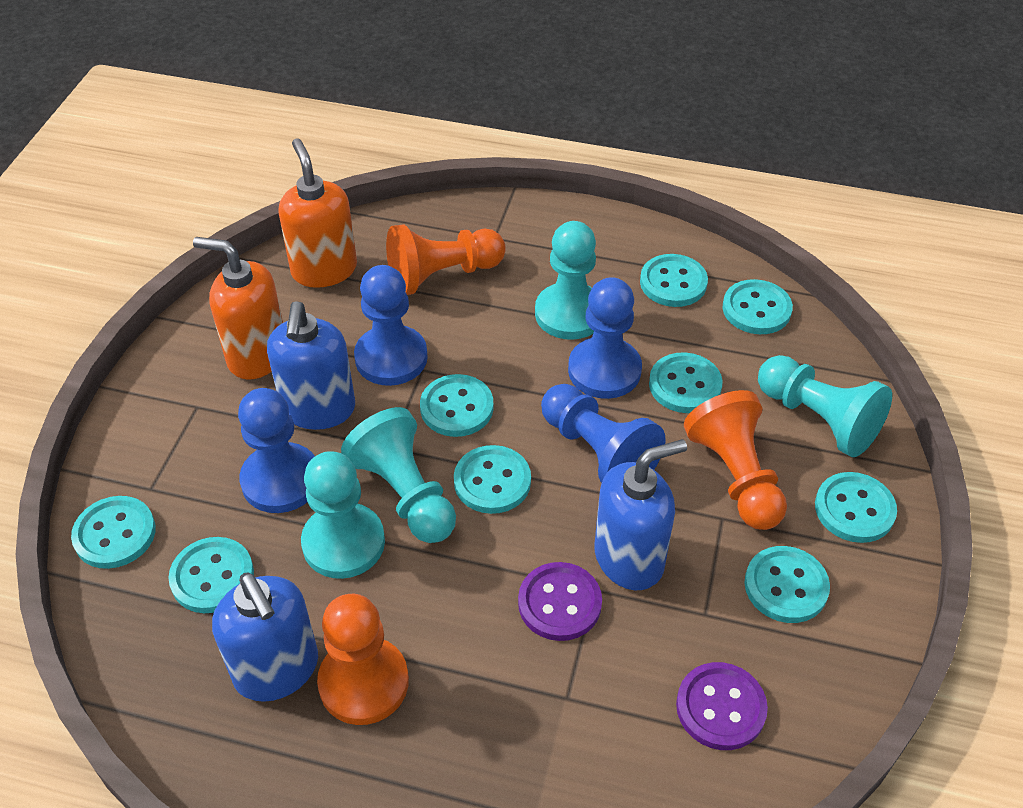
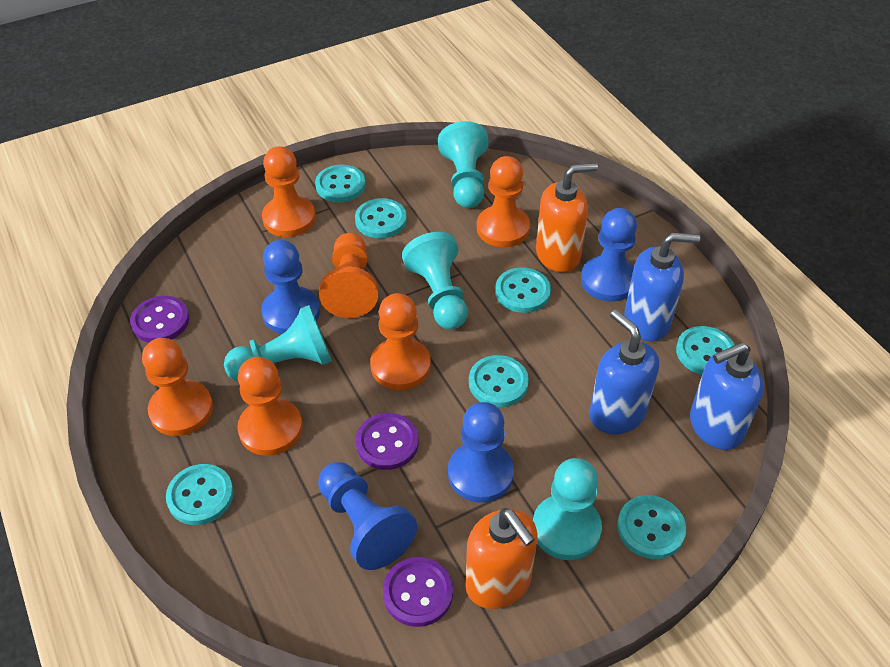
orange pawn: 3 -> 6
purple button: 2 -> 3
turquoise button: 9 -> 7

